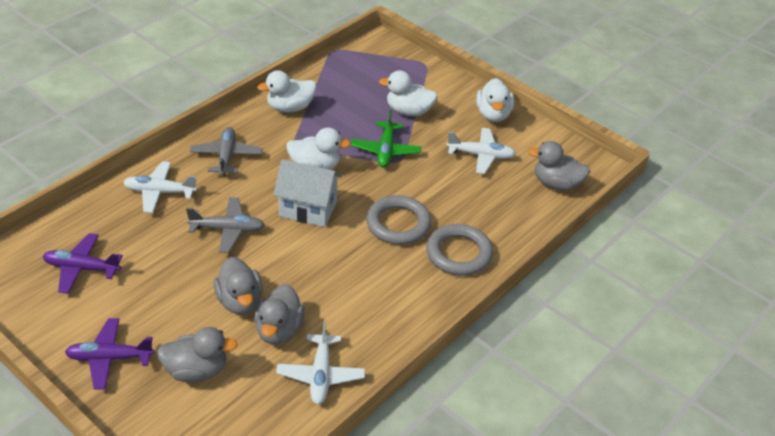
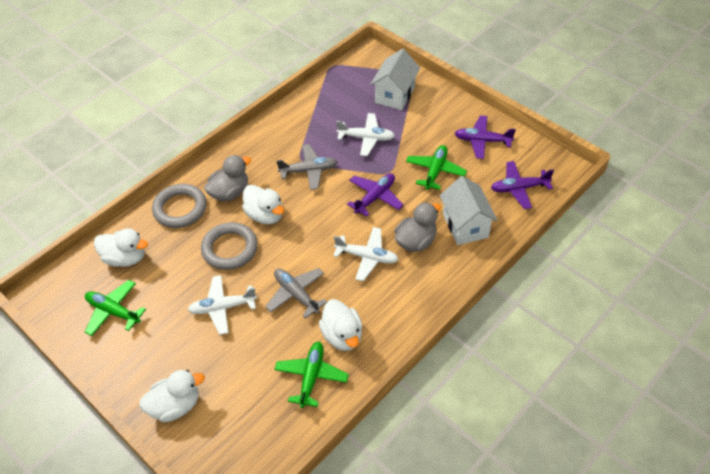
green plane: 1 -> 3
grey duck: 4 -> 2
purple plane: 2 -> 3
white house: 1 -> 2

